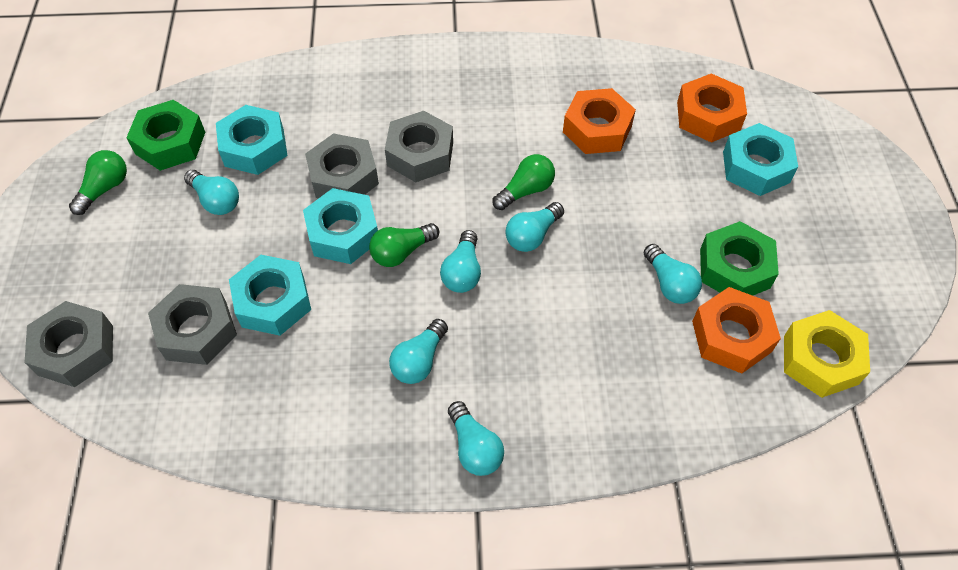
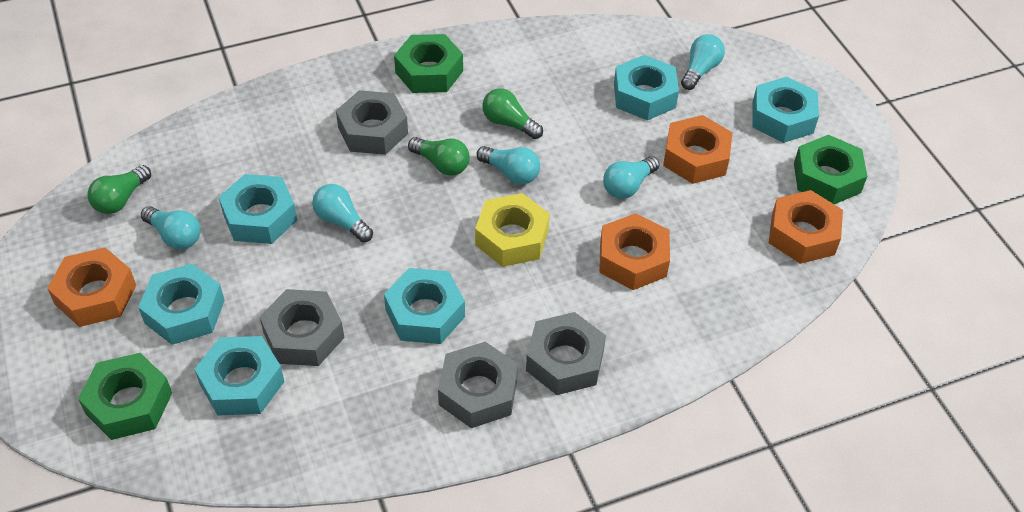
green nut: 2 -> 3
orange nut: 3 -> 4
turquoise light bulb: 6 -> 5
turquoise nut: 4 -> 6

